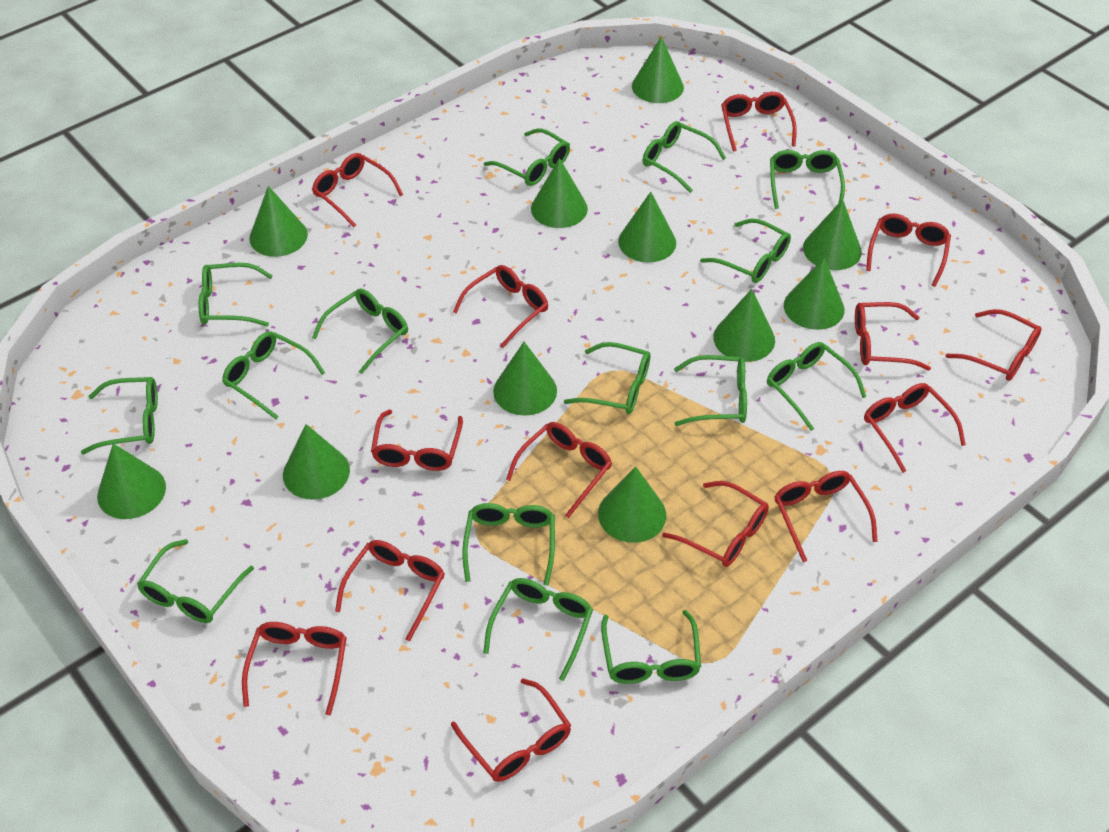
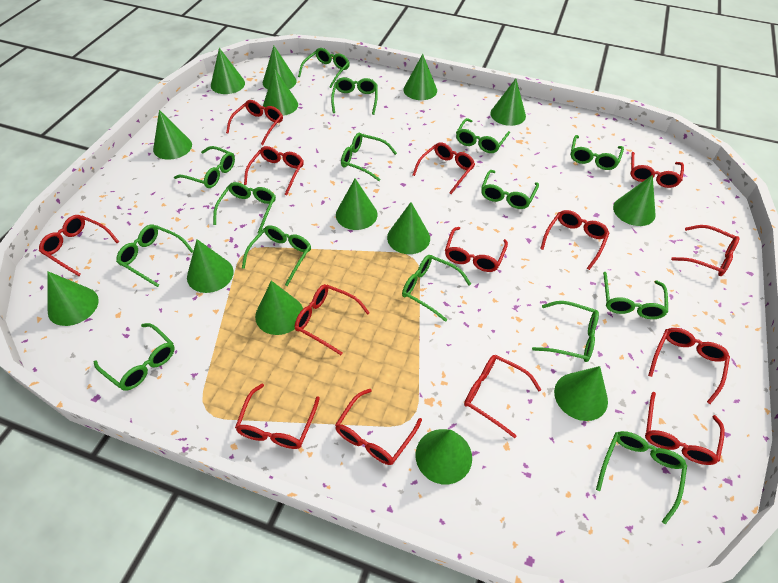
green cone: 11 -> 14

